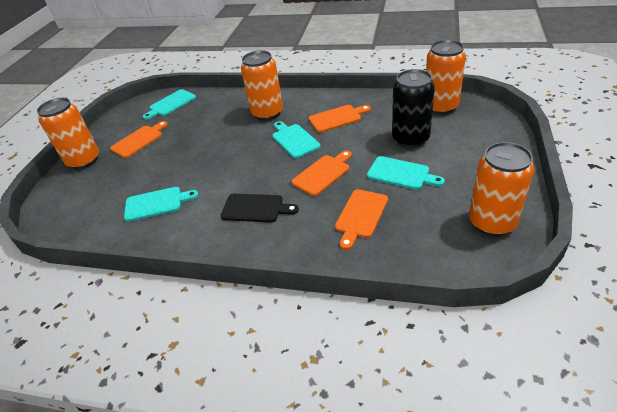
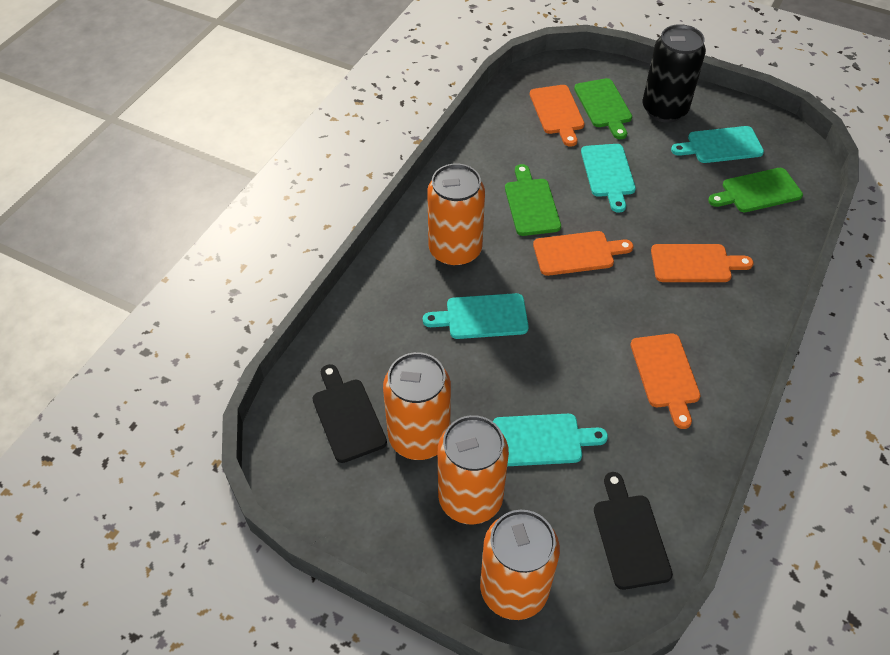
black cutting board: 1 -> 2
green cutting board: 0 -> 3

